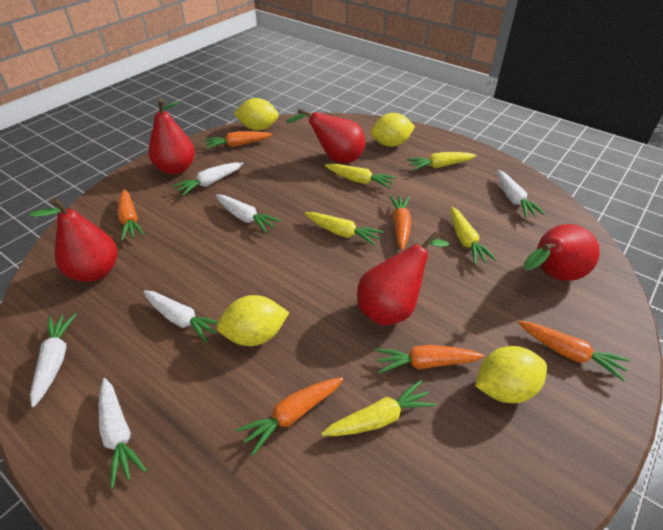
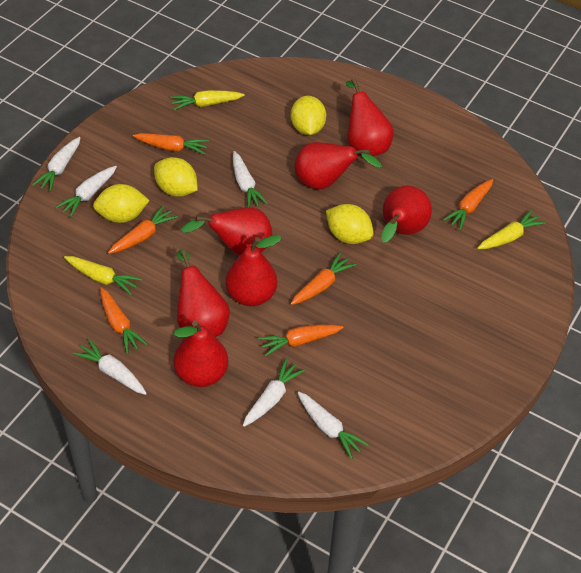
red pear: 5 -> 7
yellow carrot: 5 -> 3

